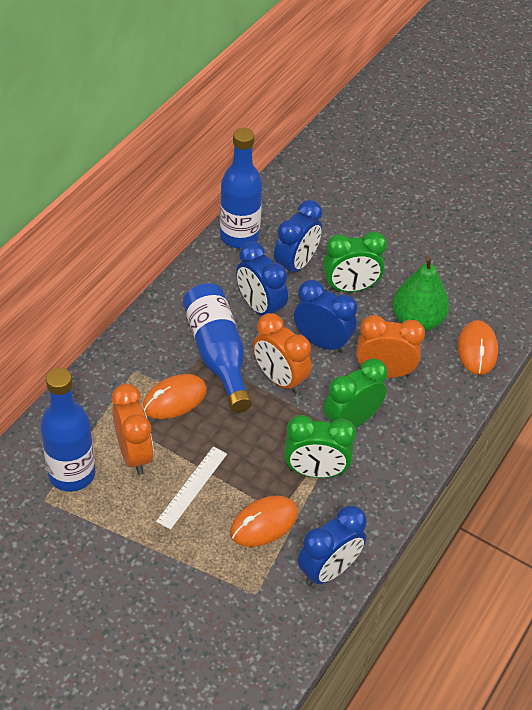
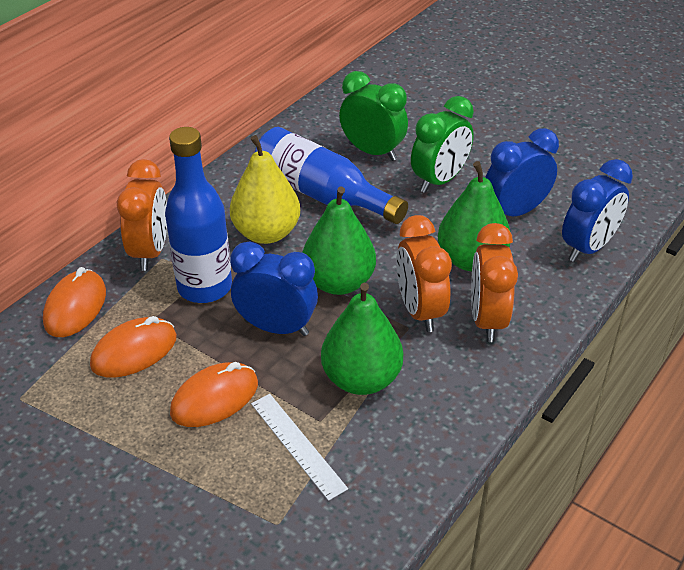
blue bottle: 3 -> 2
blue clock: 4 -> 3
green clock: 3 -> 2
green pear: 1 -> 3
yellow pear: 0 -> 1

